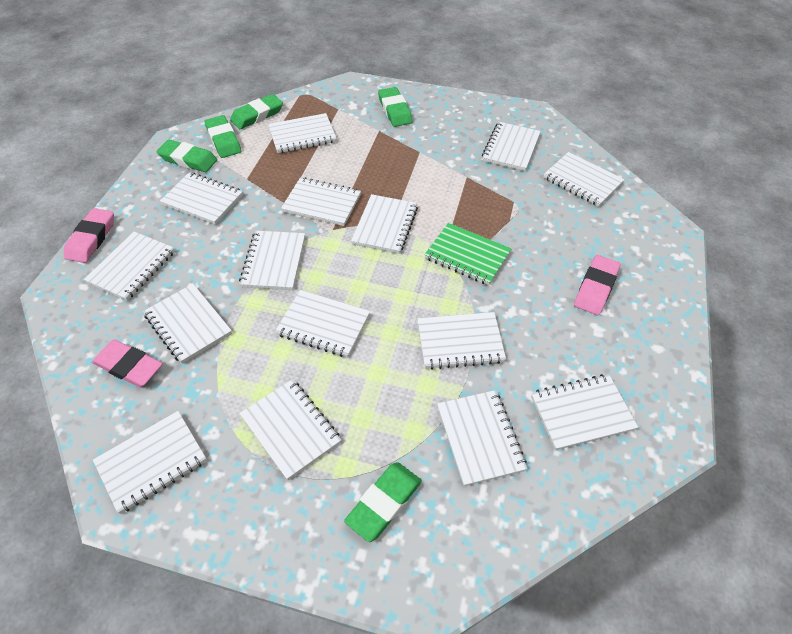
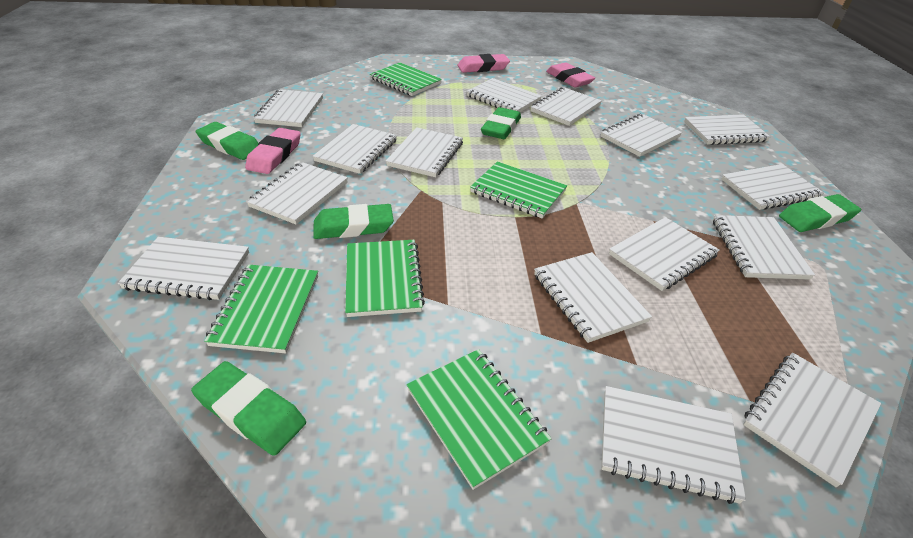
green notebook: 1 -> 5

